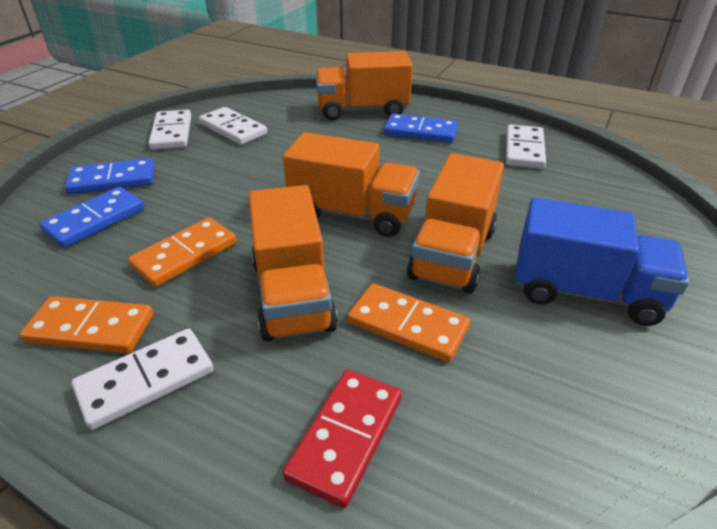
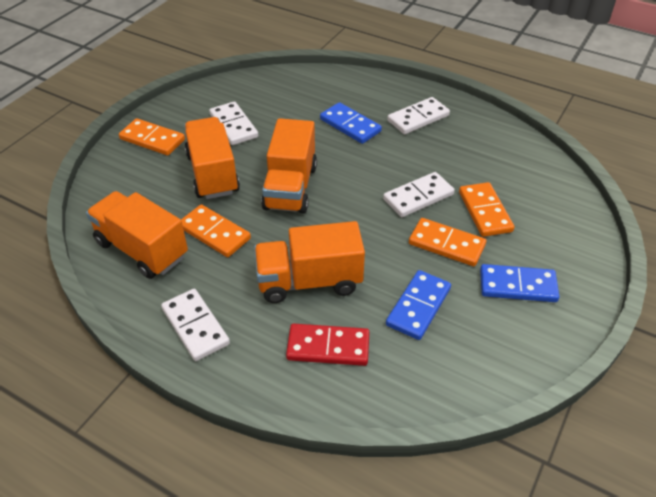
blue truck: 1 -> 0
orange domino: 3 -> 4

